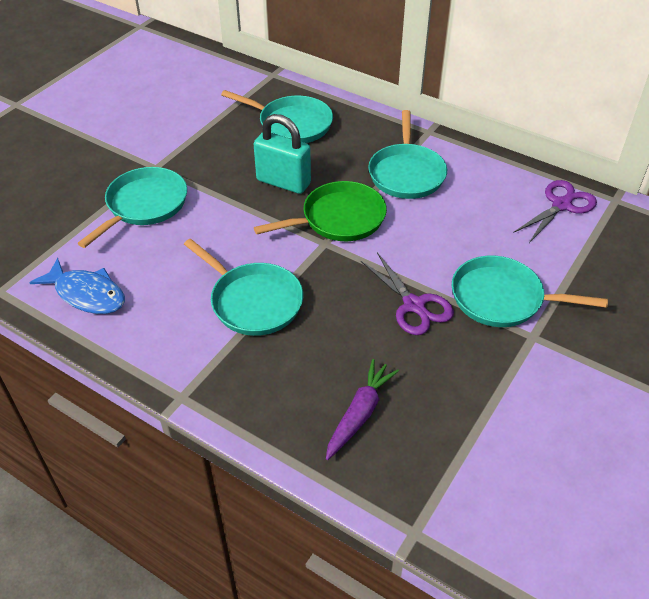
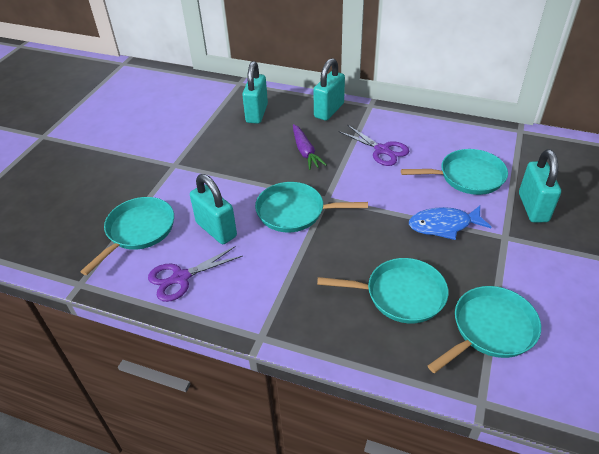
green pan: 1 -> 0
turquoise padlock: 1 -> 4

